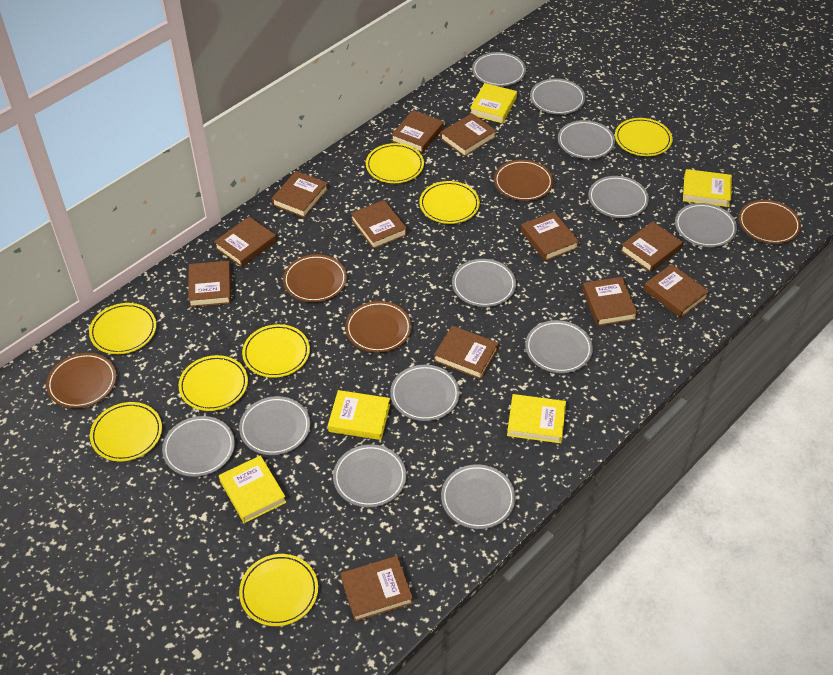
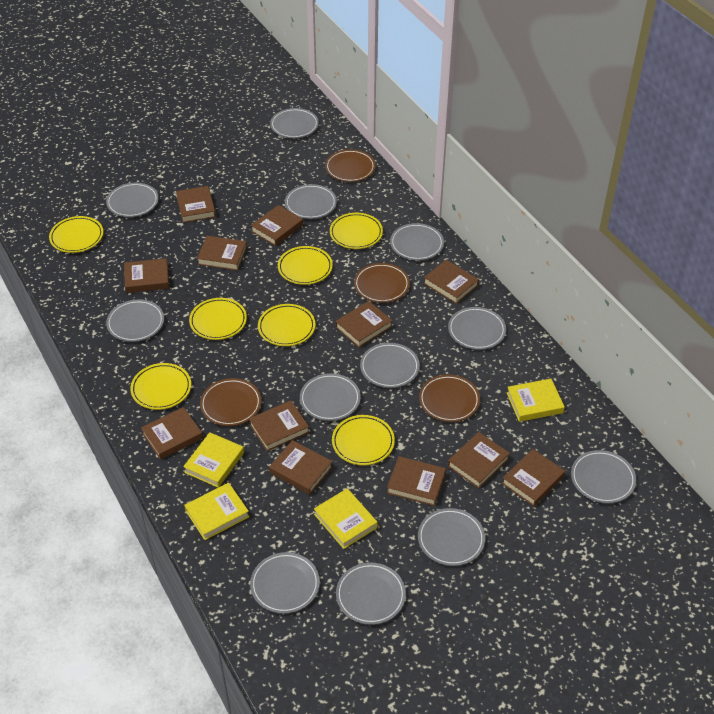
brown plate: 5 -> 4
yellow book: 5 -> 4
yellow plate: 8 -> 7

